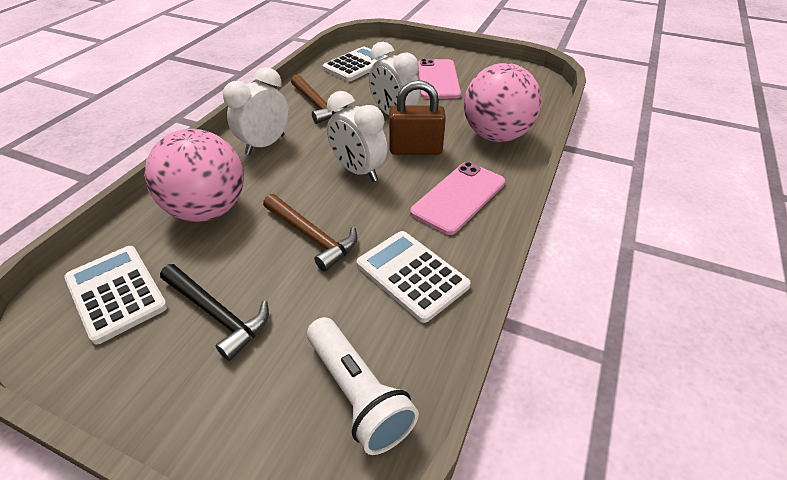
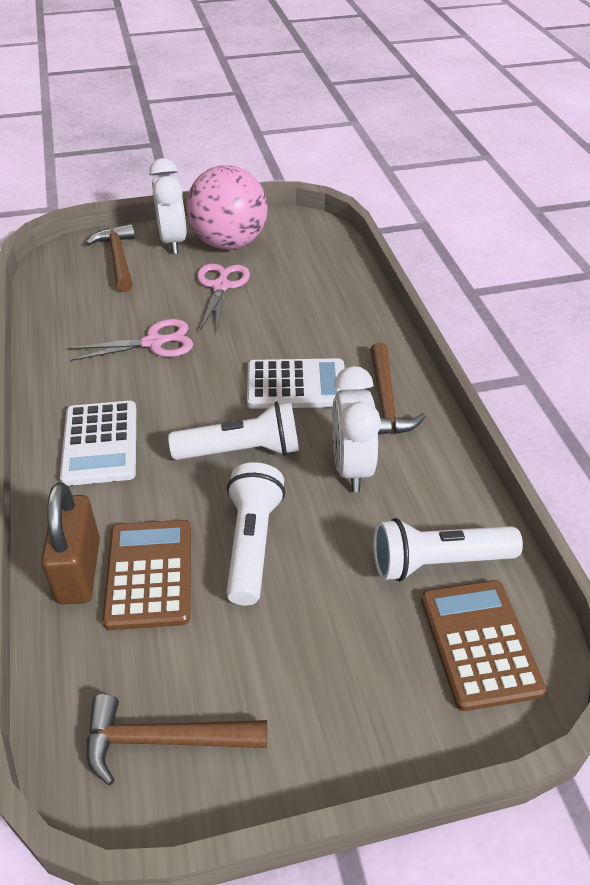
black hammer: 1 -> 0
brown calculator: 0 -> 2
brown hammer: 2 -> 3
pink ball: 2 -> 1
pink phone: 2 -> 0
pink scissors: 0 -> 2
white calculator: 3 -> 2
white clock: 3 -> 2
white flashlight: 1 -> 3

